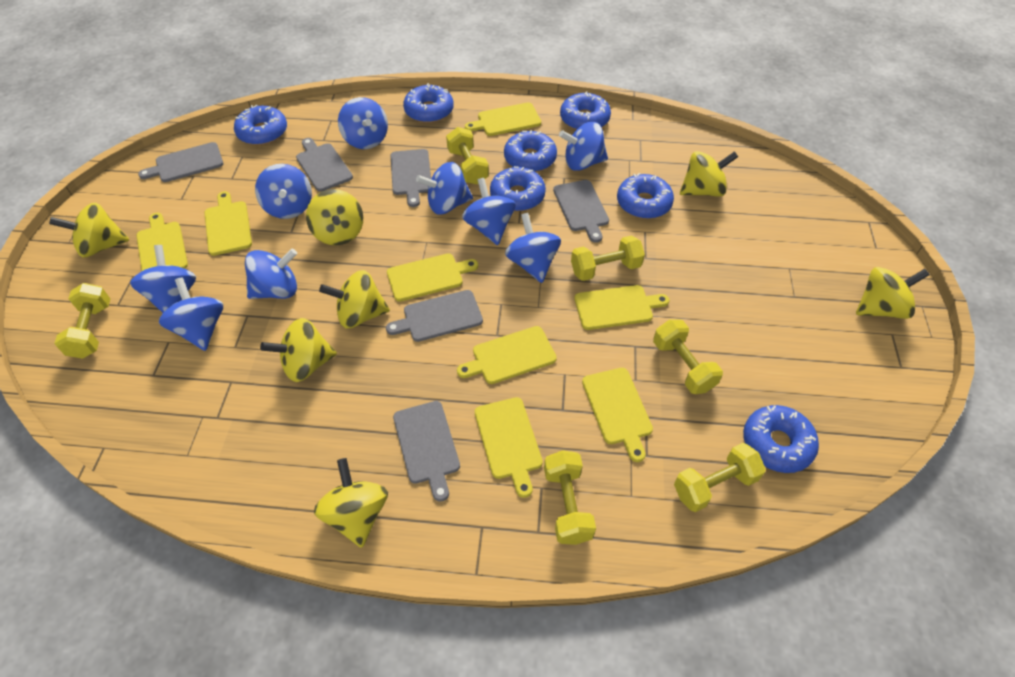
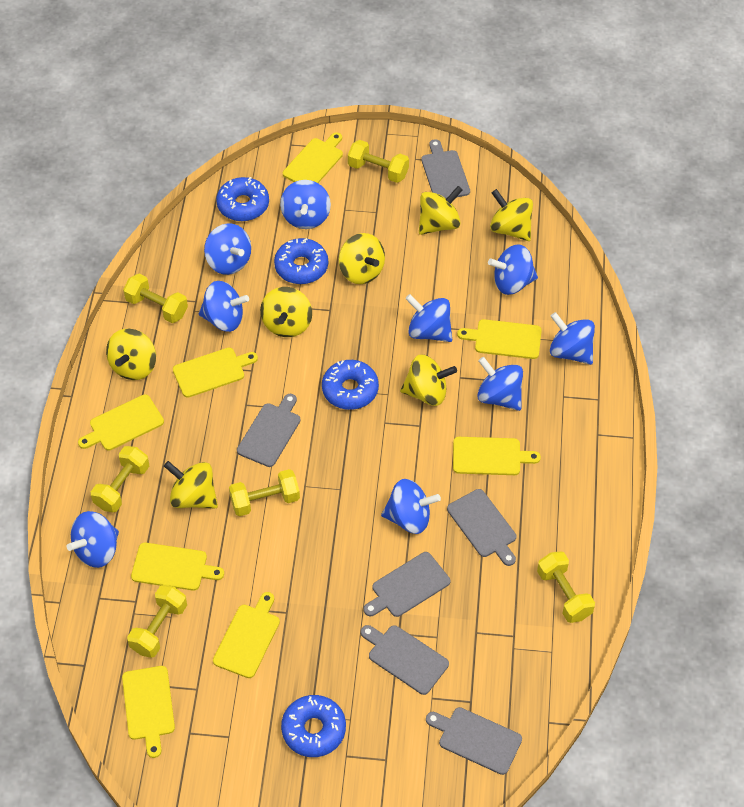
blue donut: 7 -> 4

